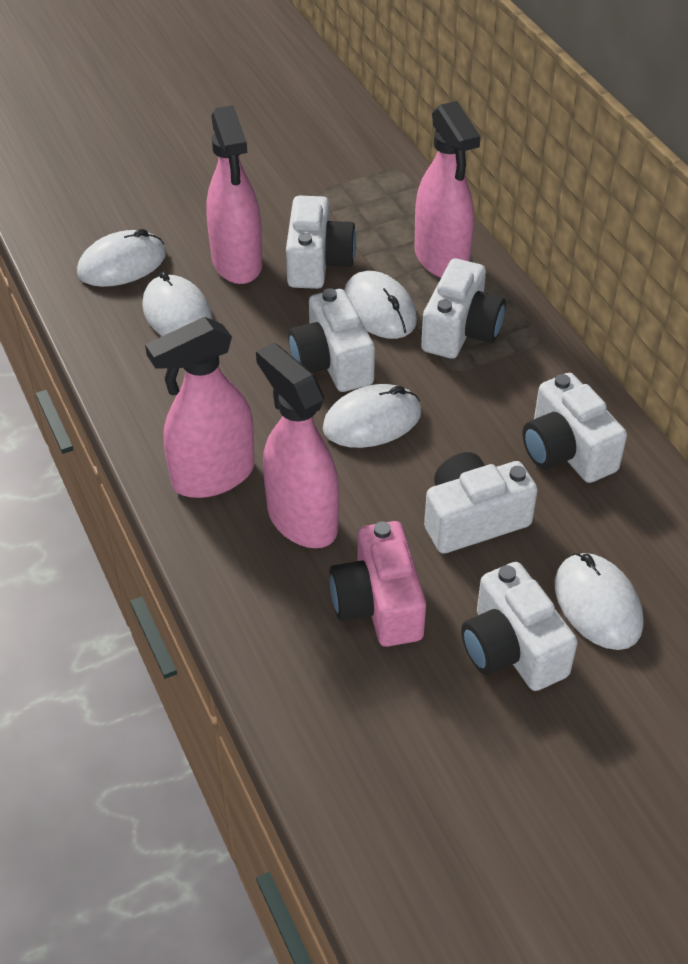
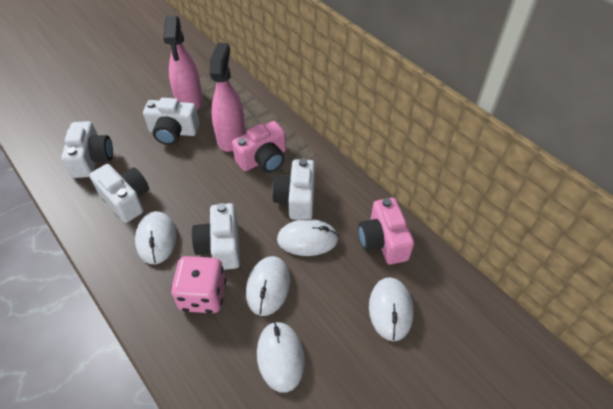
pink camera: 1 -> 2
pink dice: 0 -> 1
pink spray bottle: 4 -> 2
white camera: 6 -> 5

